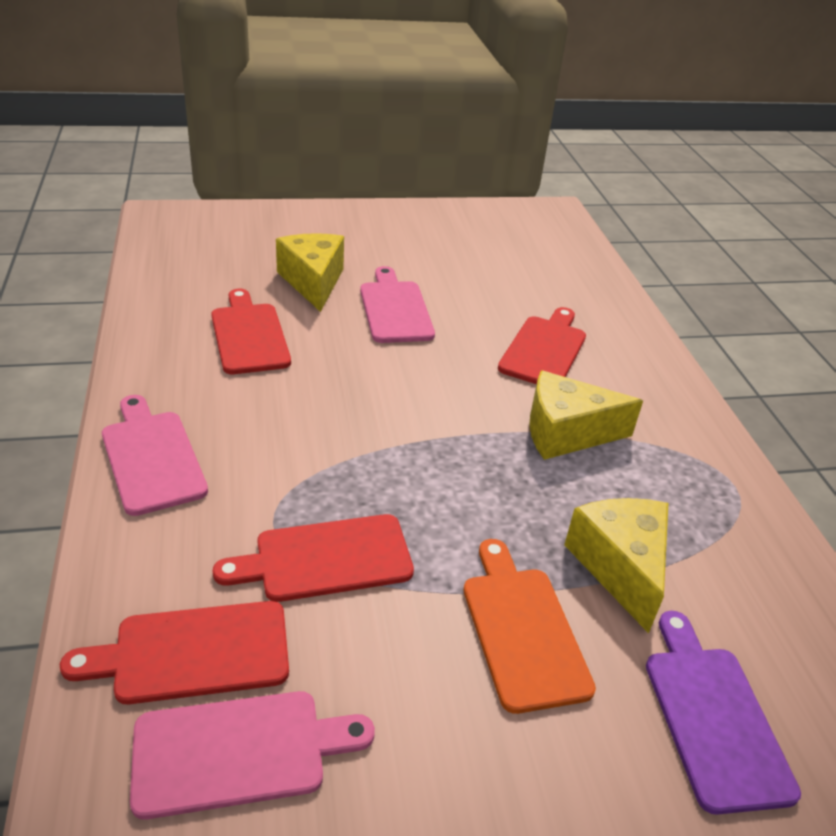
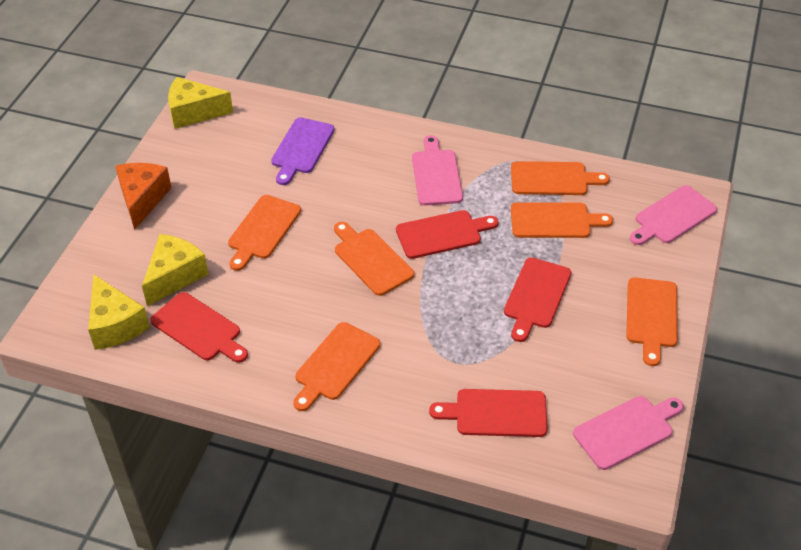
orange cheese: 0 -> 1
orange cutting board: 1 -> 6

